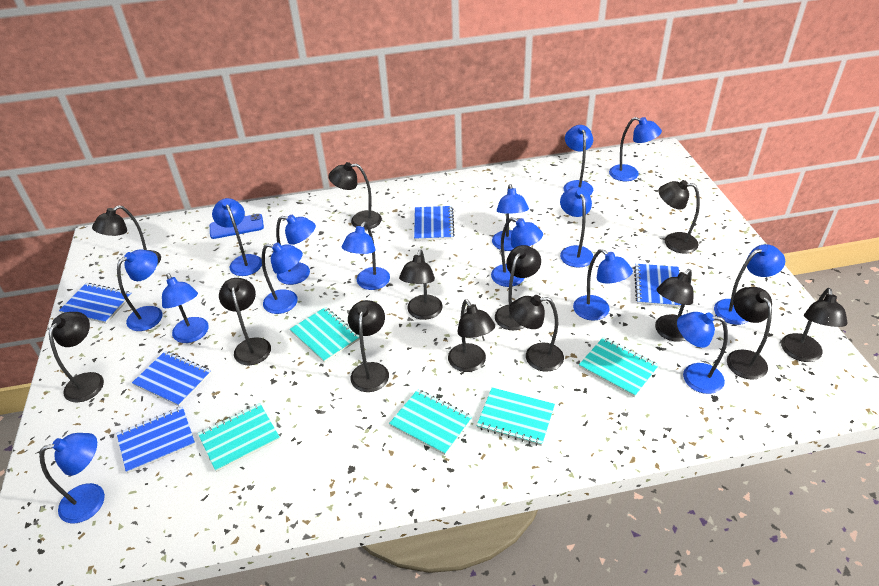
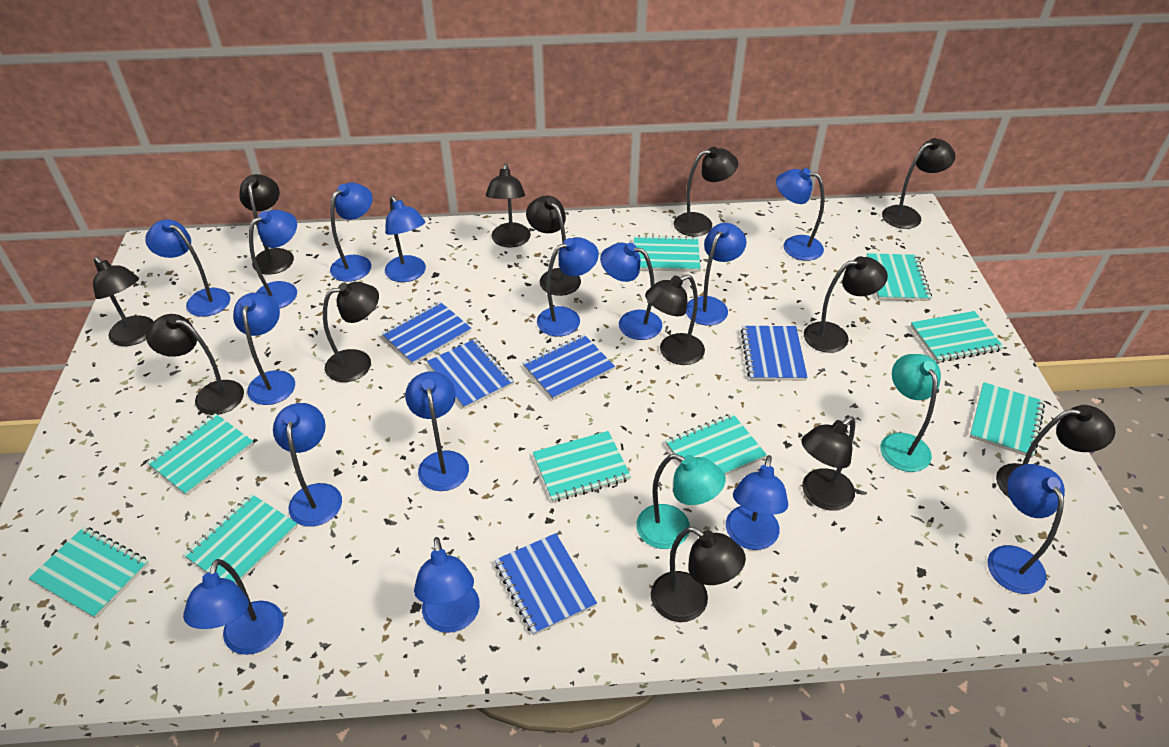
blue phone: 1 -> 0
turquoise lamp: 0 -> 2
turquoise notebook: 5 -> 9

